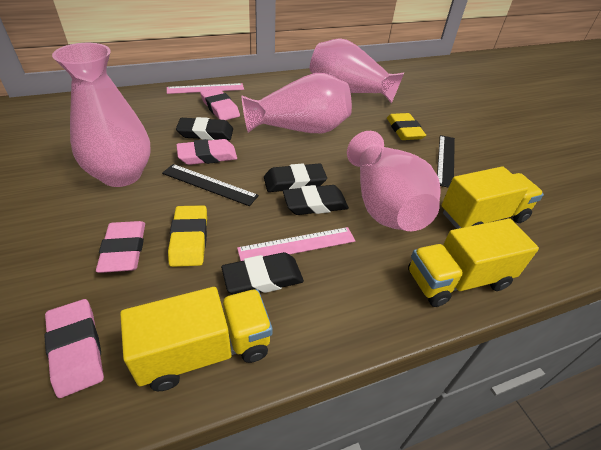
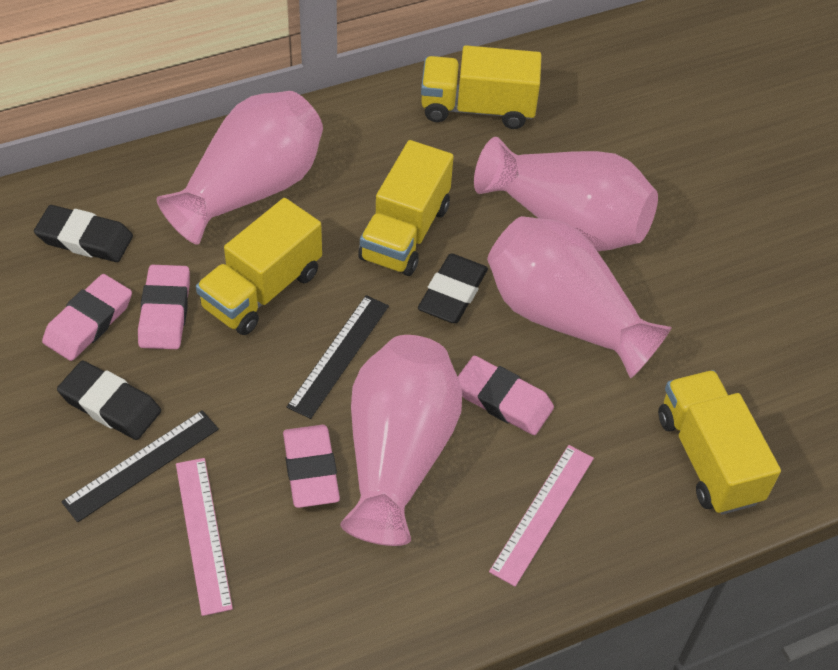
black eraser: 4 -> 3
yellow eraser: 2 -> 0
yellow truck: 3 -> 4

